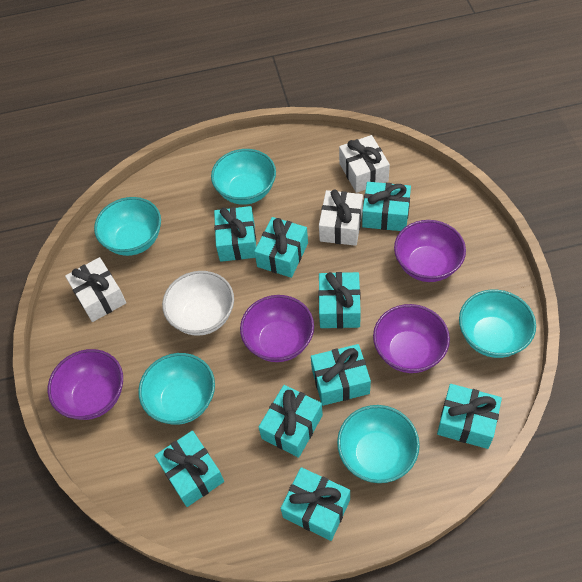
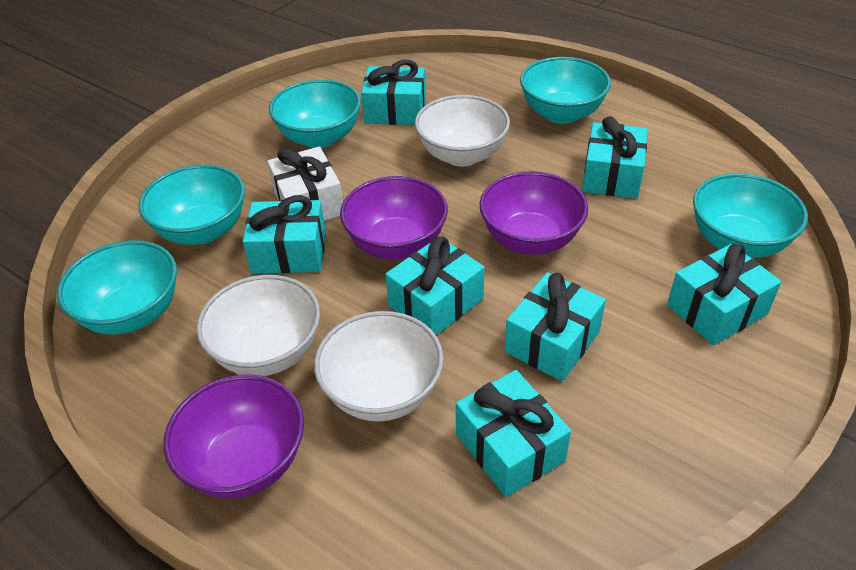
purple bowl: 4 -> 3
turquoise gift: 9 -> 7
white bowl: 1 -> 3
white gift: 3 -> 1

